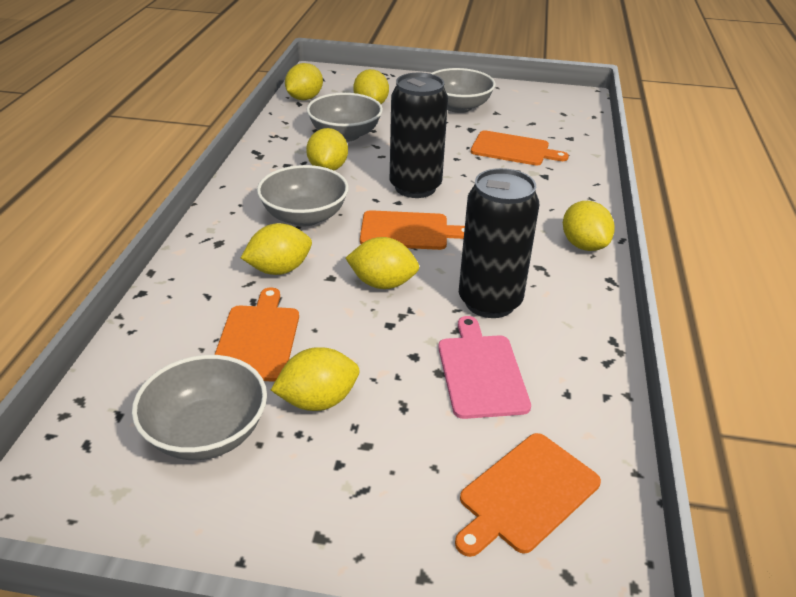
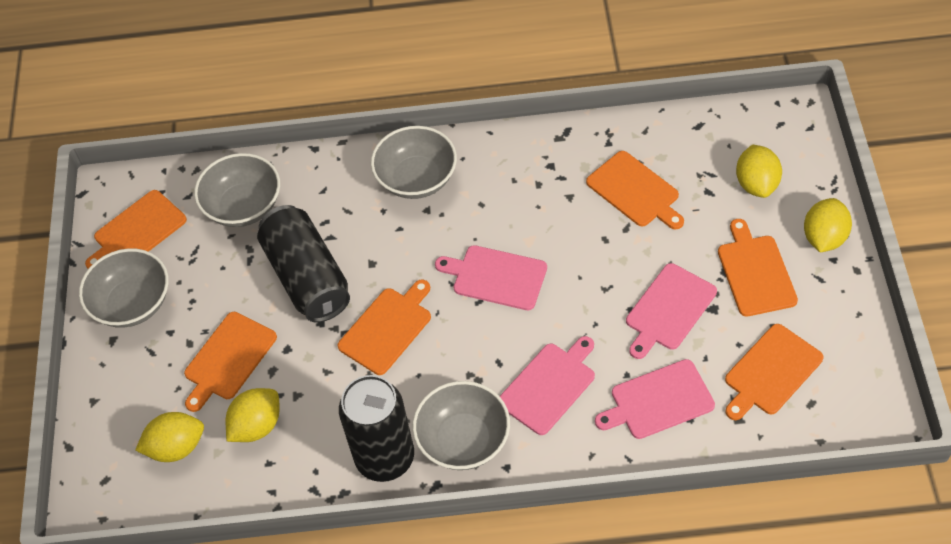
orange cutting board: 4 -> 6
pink cutting board: 1 -> 4
yellow lemon: 7 -> 4

